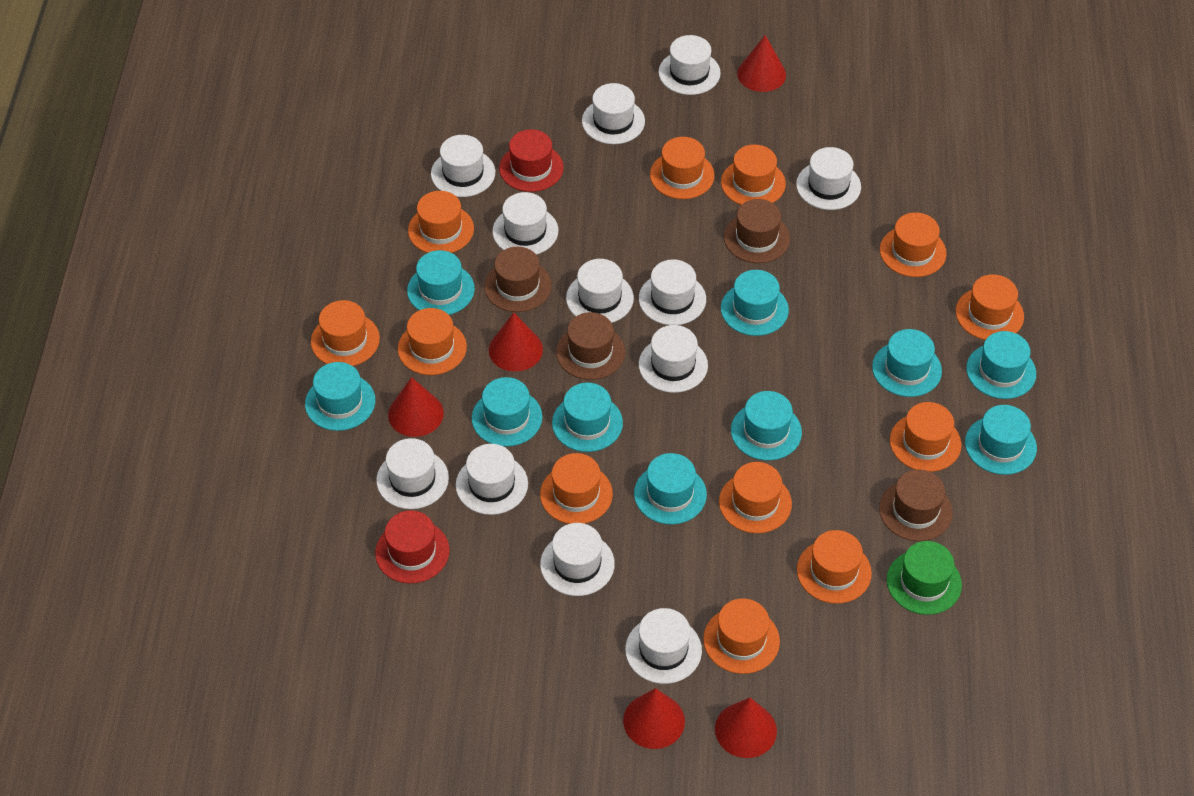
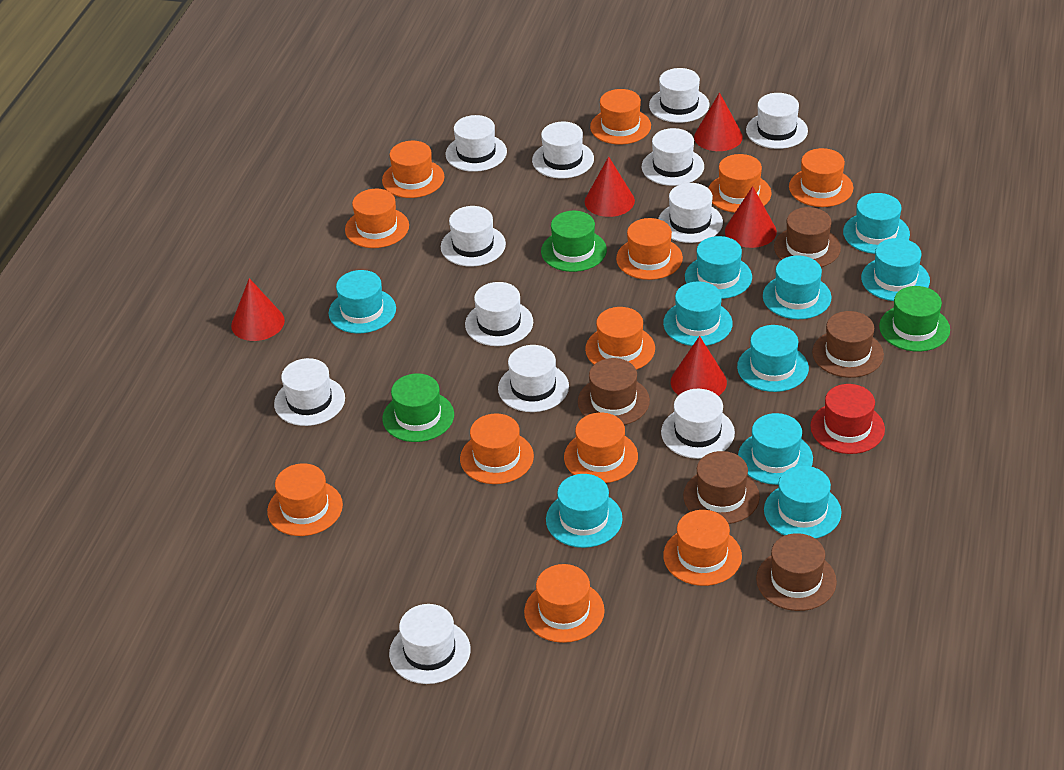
brown hat: 4 -> 5
green hat: 1 -> 3
red hat: 2 -> 1

